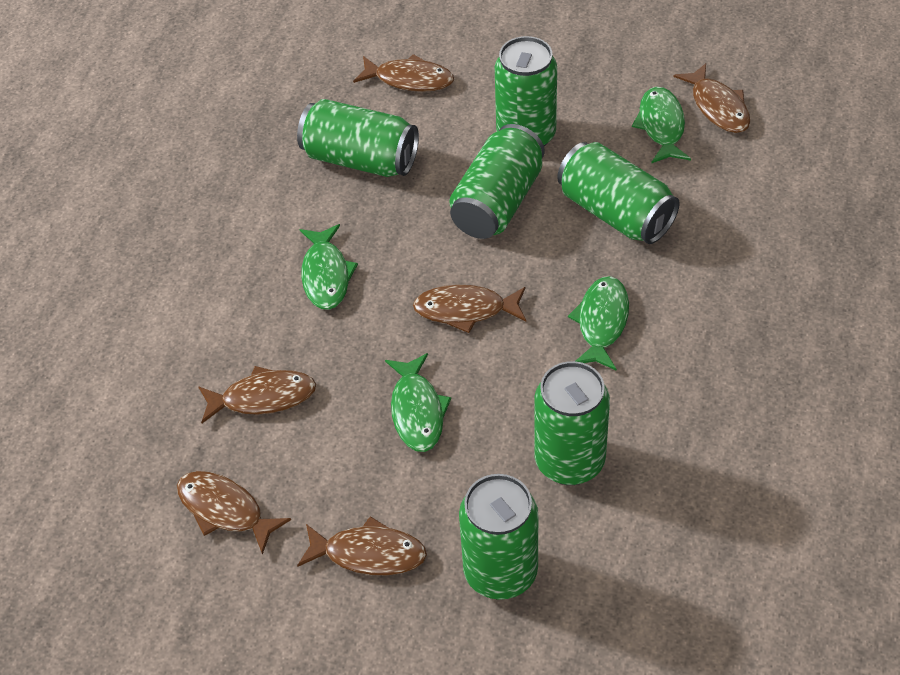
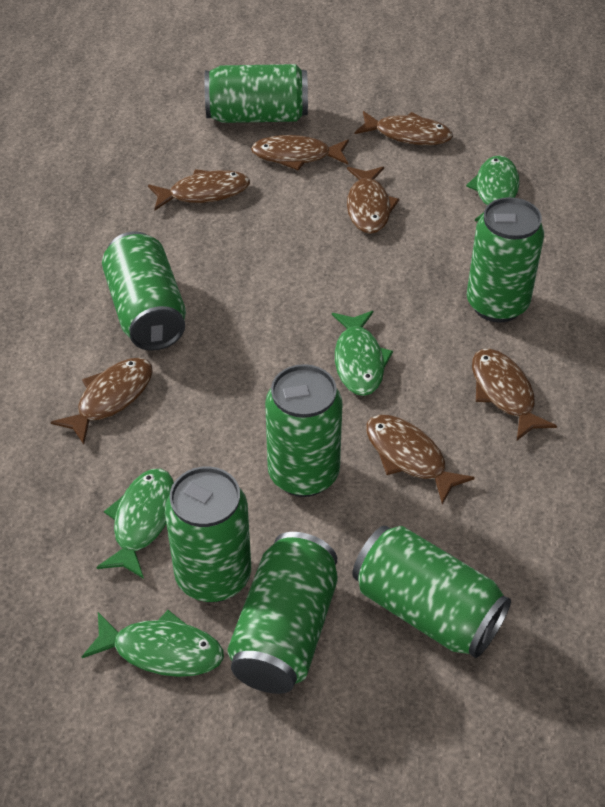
brown fish: 6 -> 7
green can: 6 -> 7

